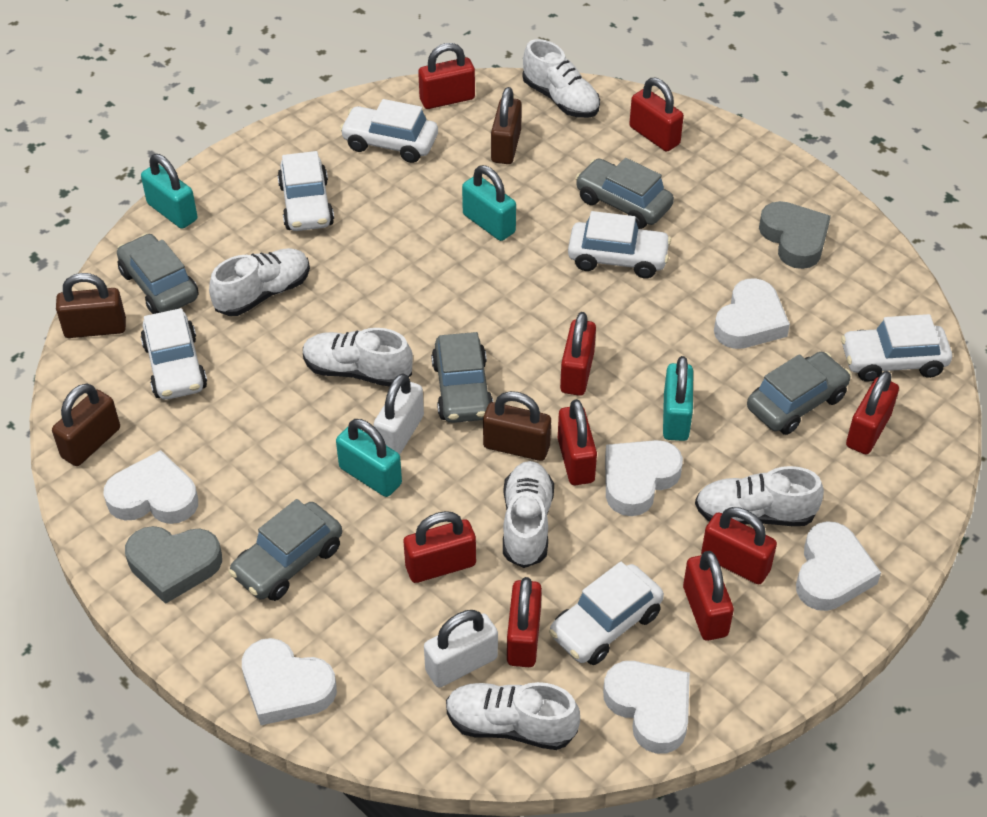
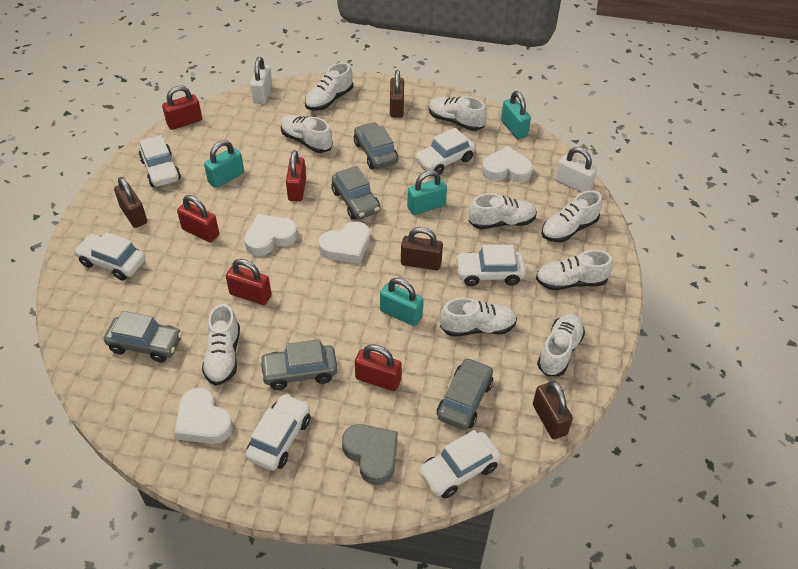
grey heart: 2 -> 1
red padlock: 9 -> 5
white heart: 6 -> 4
white shoe: 6 -> 9

